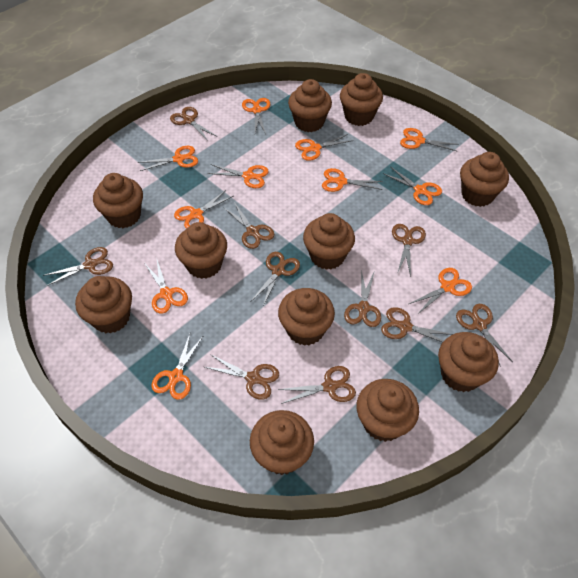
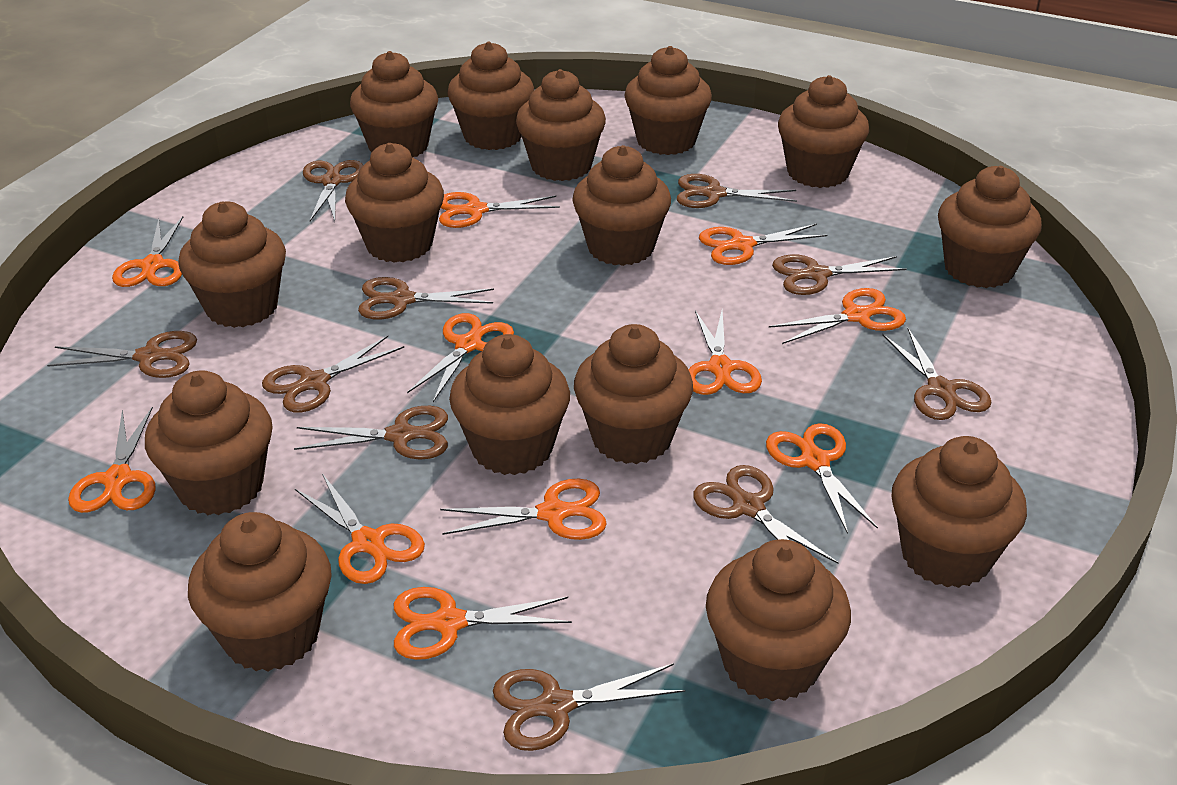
brown cupcake: 11 -> 15

